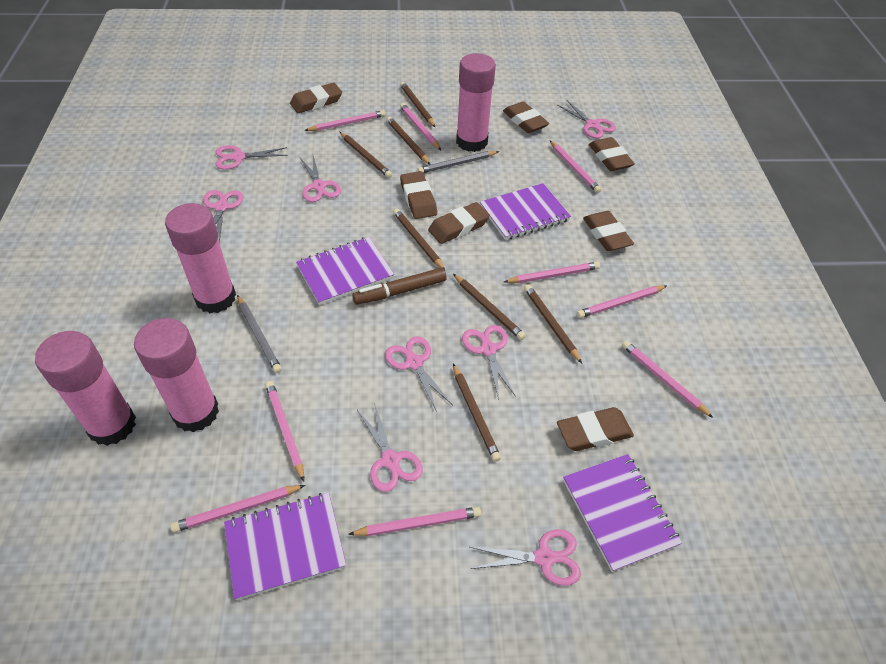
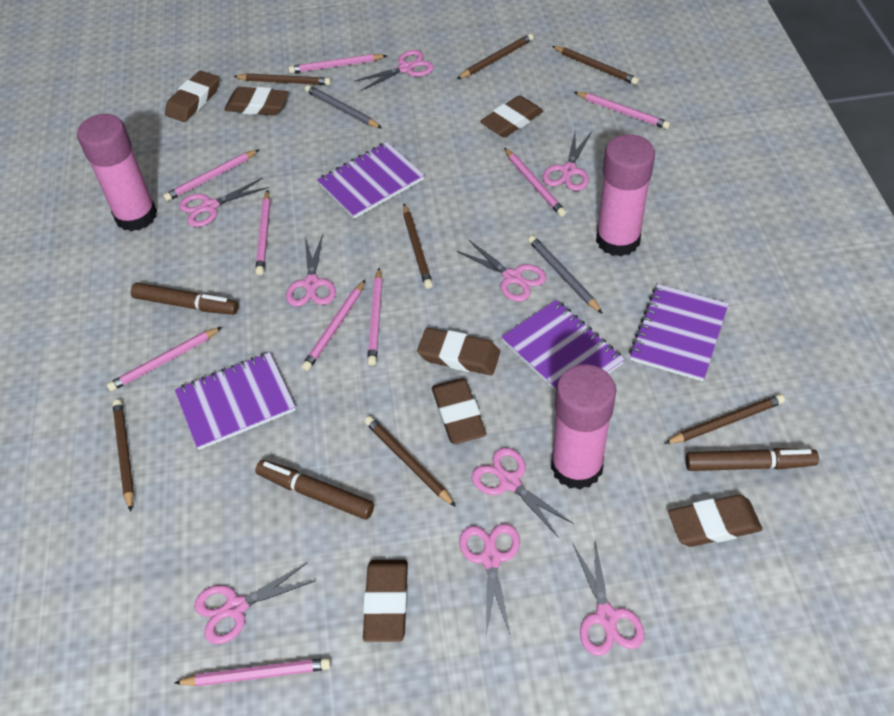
brown marker: 1 -> 3
pink glue stick: 4 -> 3
pink scissors: 8 -> 9

